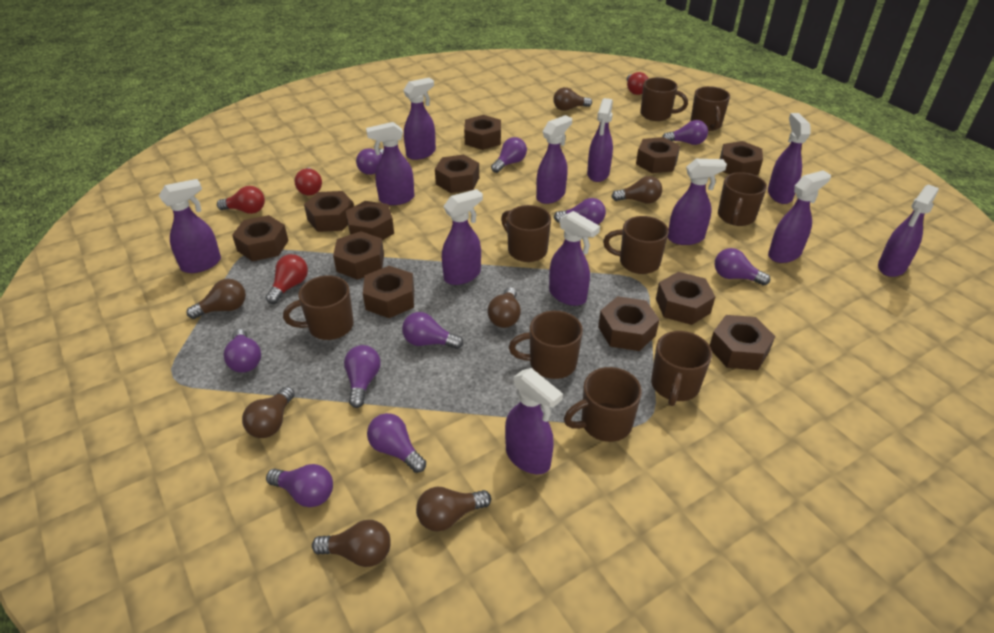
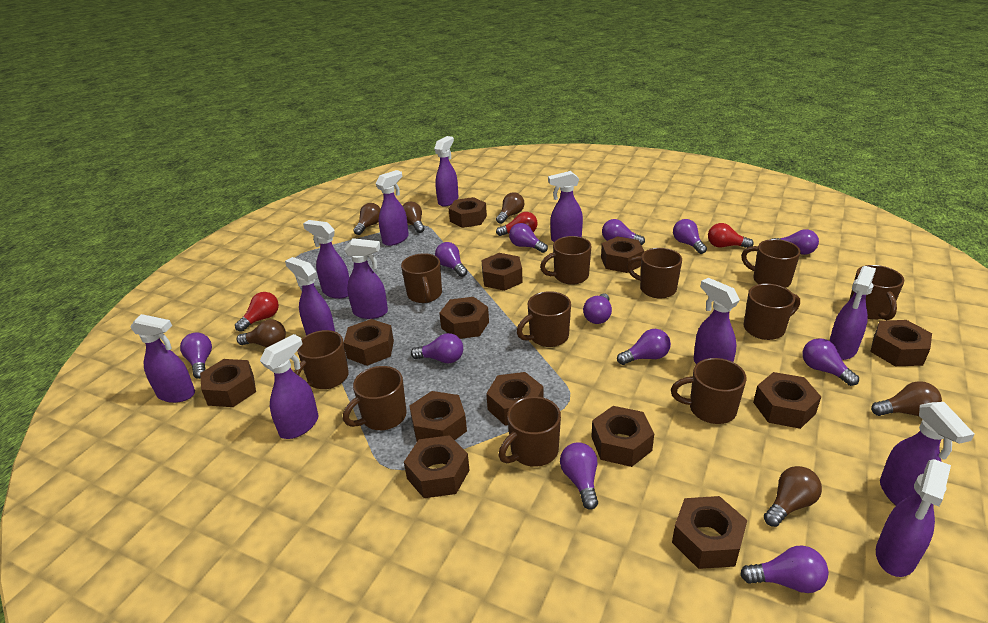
brown light bulb: 7 -> 6
brown mug: 9 -> 11
brown nut: 12 -> 13
purple light bulb: 10 -> 12
red light bulb: 4 -> 3

